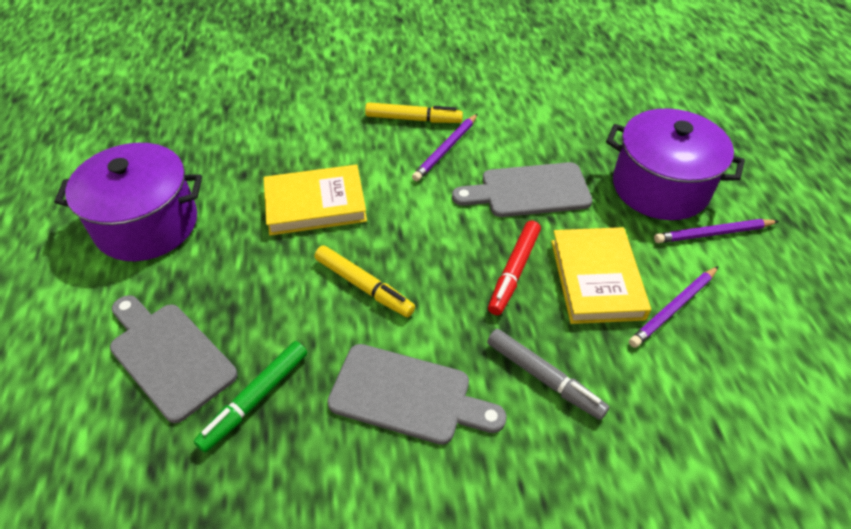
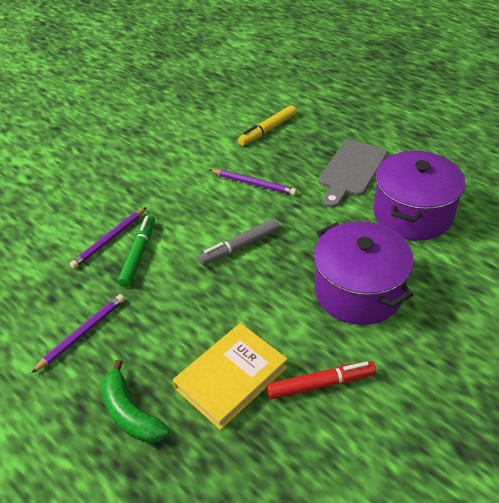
green banana: 0 -> 1
grey cutting board: 3 -> 1
yellow book: 2 -> 1
yellow marker: 2 -> 1

